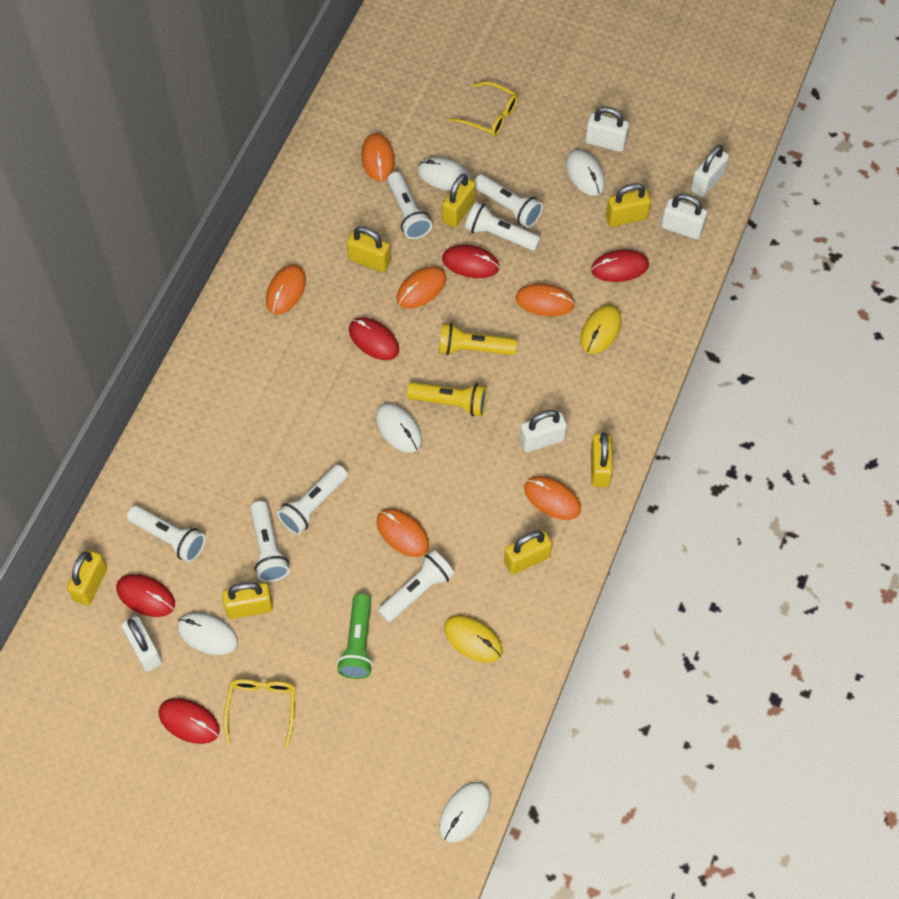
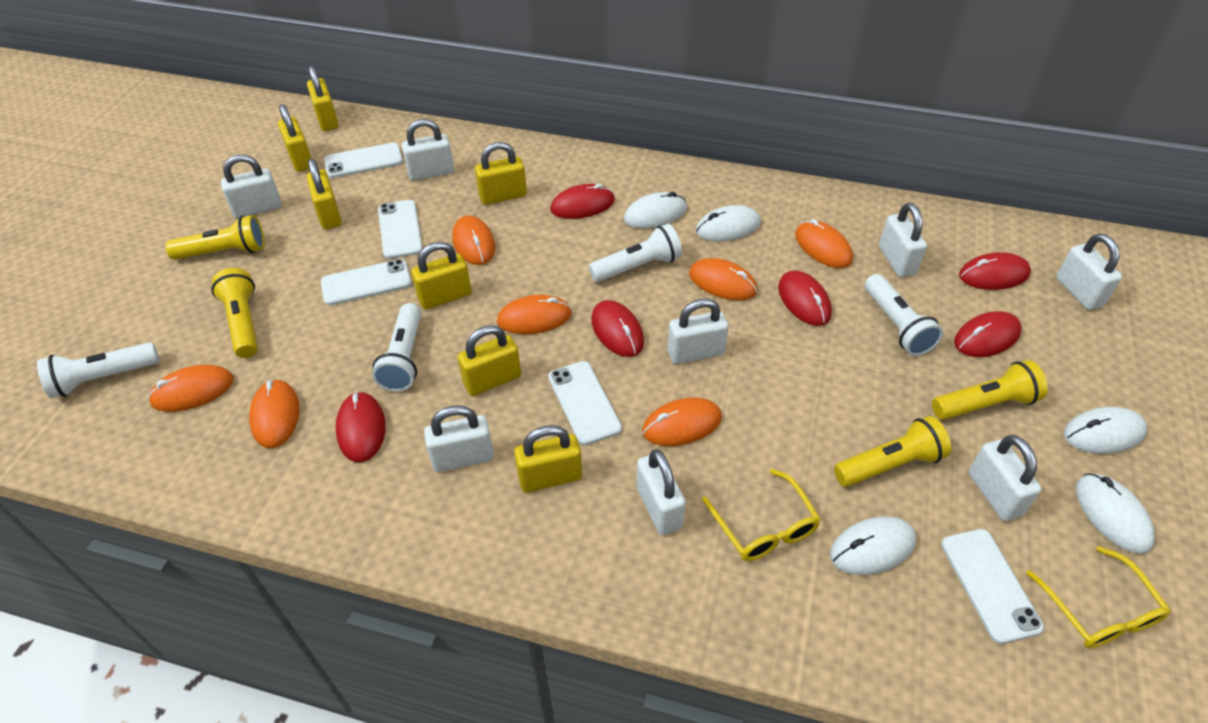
green flashlight: 1 -> 0
orange mouse: 6 -> 7
red mouse: 5 -> 6
white flashlight: 7 -> 4
white padlock: 5 -> 8
white phone: 0 -> 5
yellow flashlight: 2 -> 4
yellow mouse: 2 -> 0

